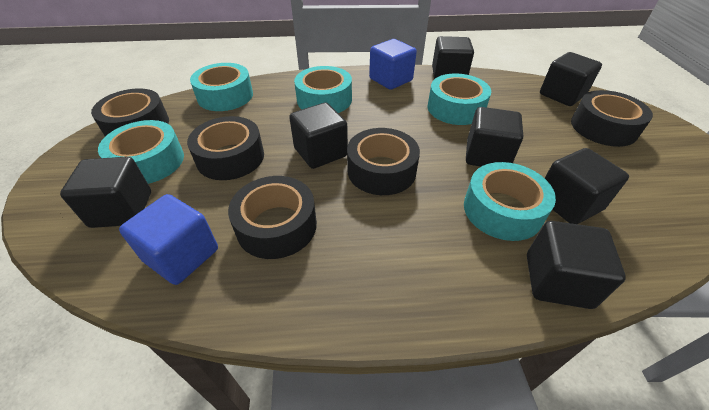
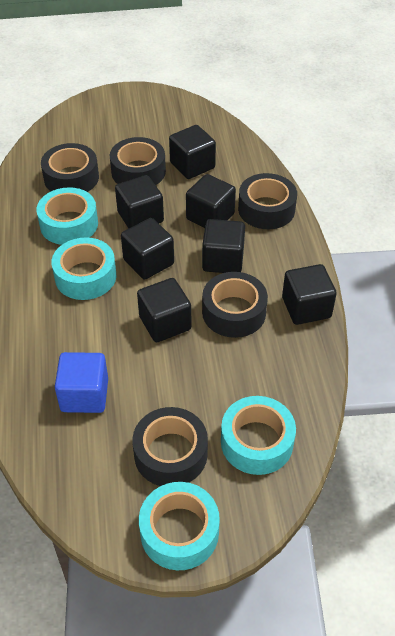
blue cube: 2 -> 1
turquoise tape: 5 -> 4

